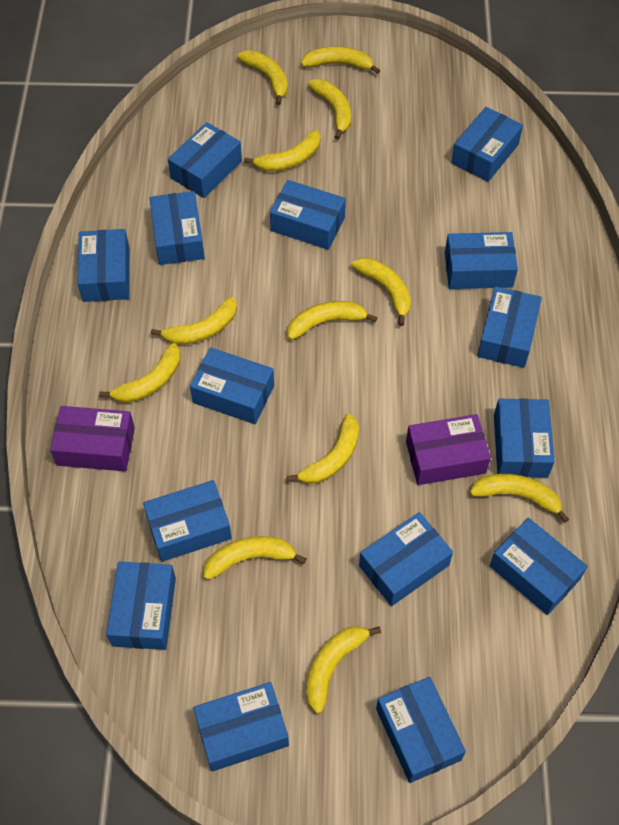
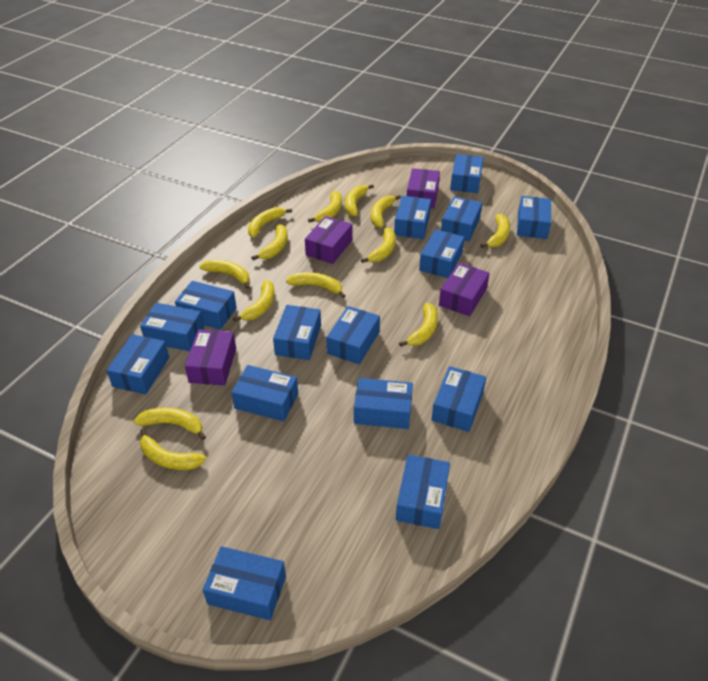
purple box: 2 -> 4
yellow banana: 12 -> 13

